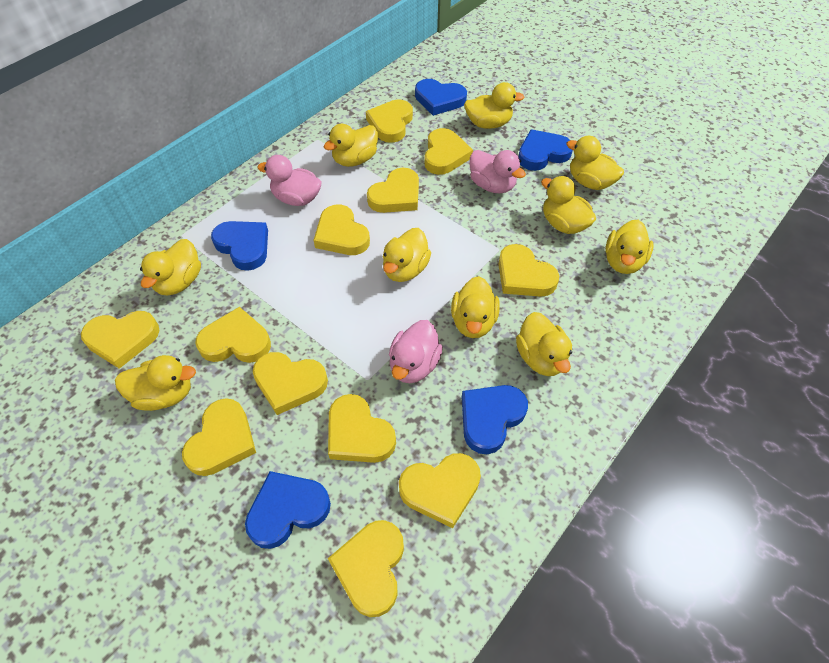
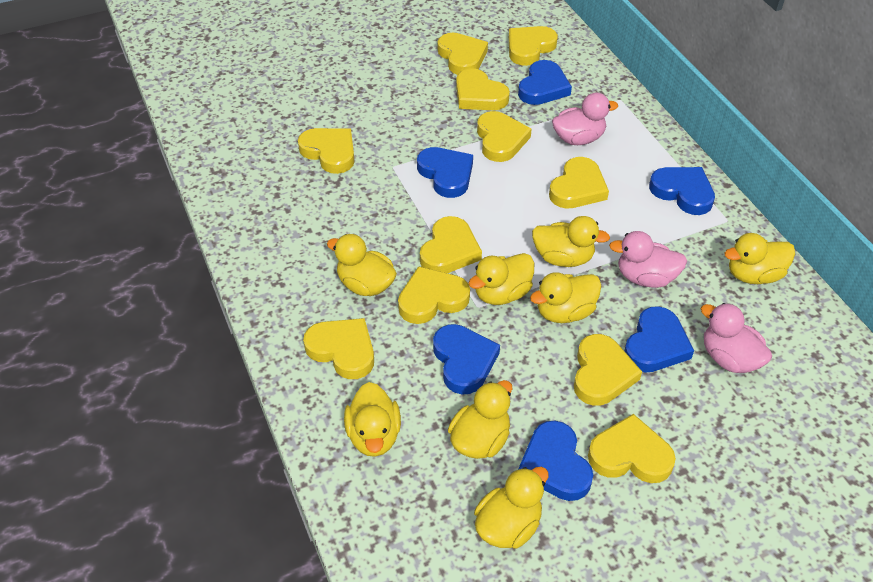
blue heart: 5 -> 6
yellow duck: 10 -> 8
yellow heart: 12 -> 11

